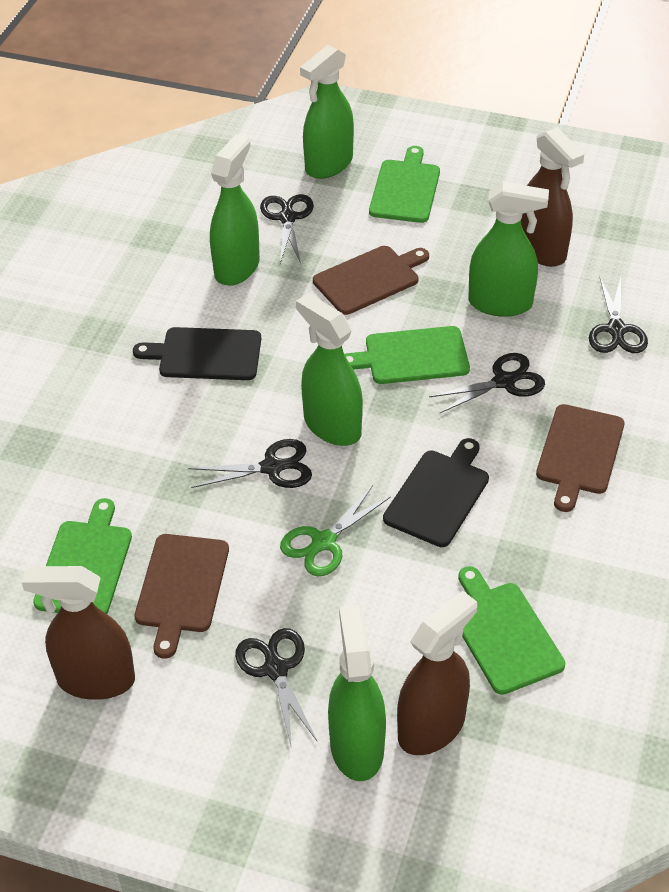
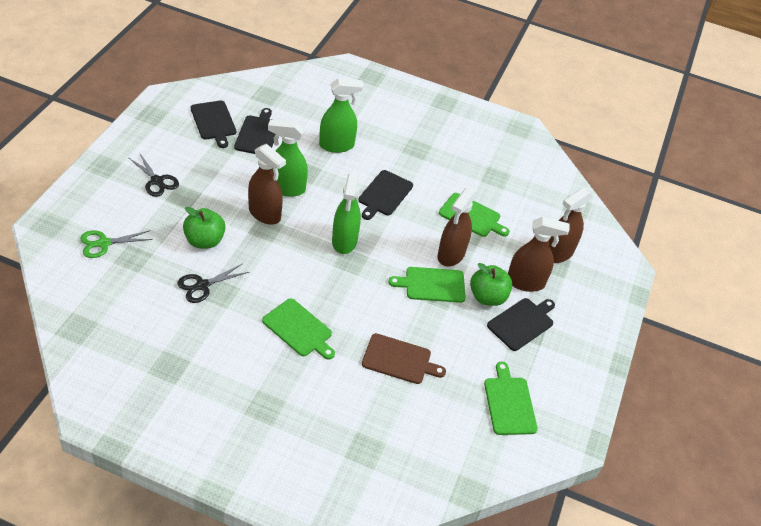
black cutting board: 2 -> 4
black scissors: 5 -> 2
brown cutting board: 3 -> 1
brown spray bottle: 3 -> 4
green apple: 0 -> 2
green spray bottle: 5 -> 3

